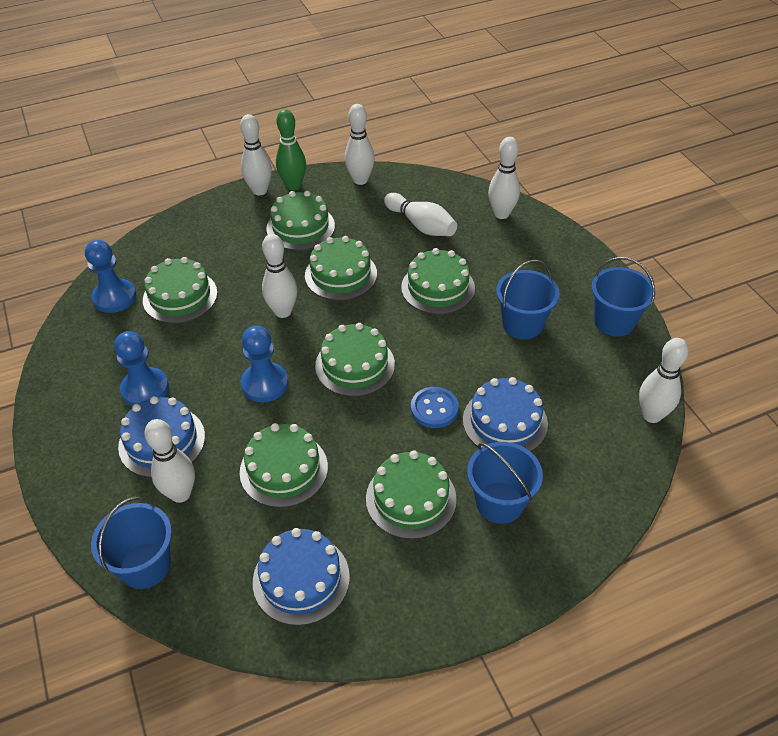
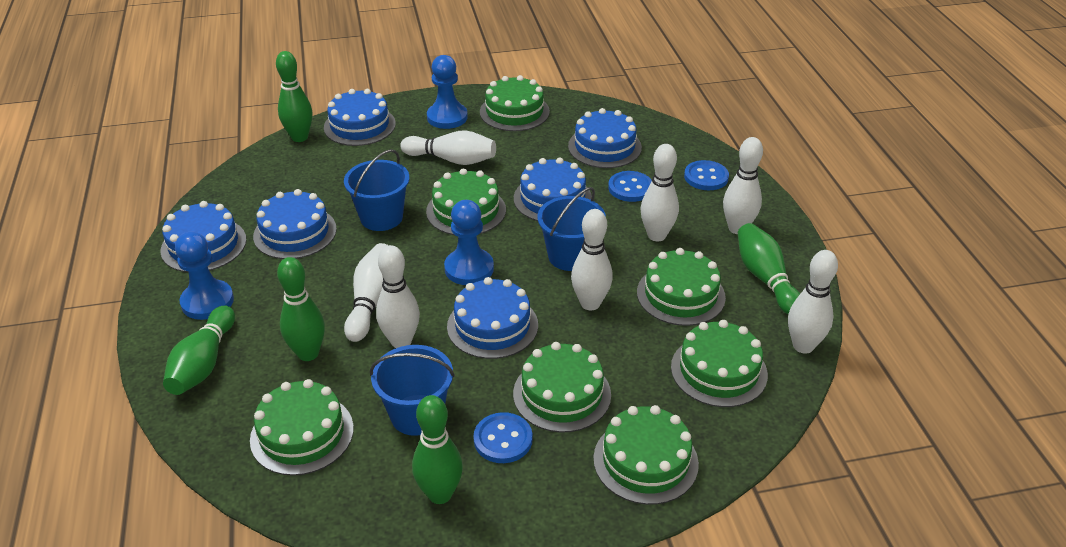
blue bucket: 4 -> 3
blue button: 1 -> 3
blue cake: 3 -> 6
green bowling pin: 1 -> 5

